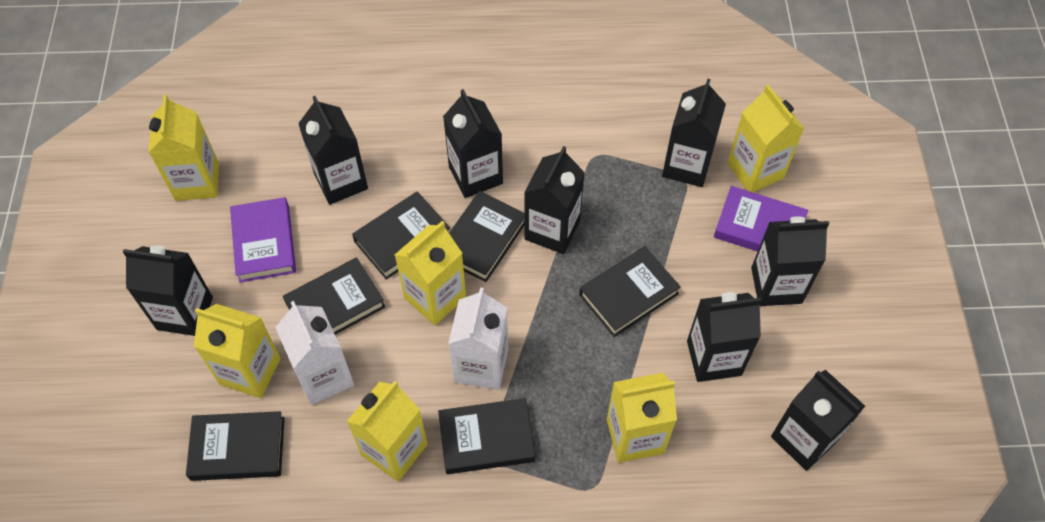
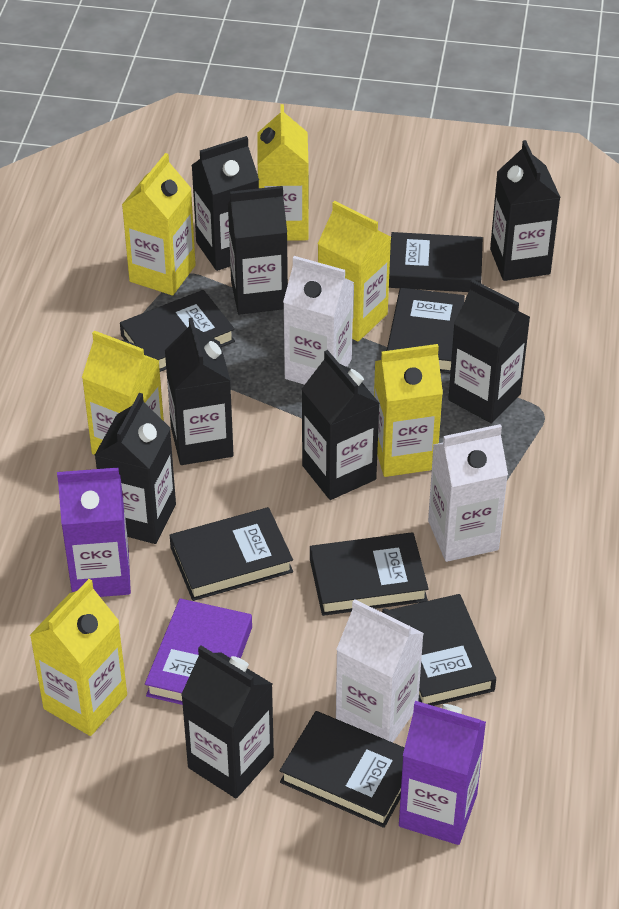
black book: 6 -> 7
purple book: 2 -> 1
purple carton: 0 -> 2
white carton: 2 -> 3

